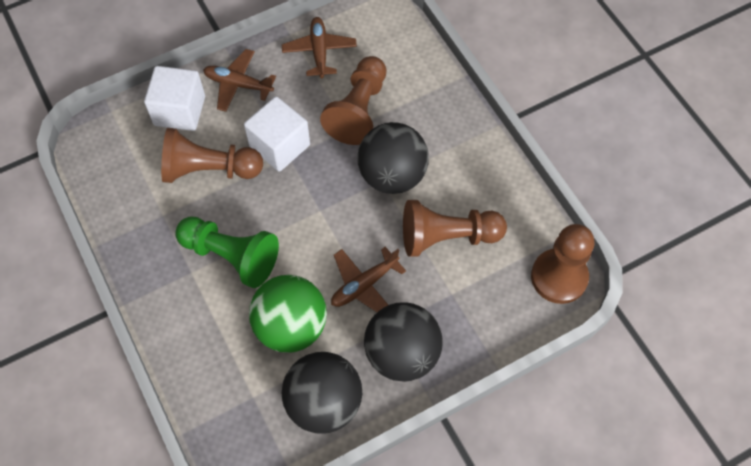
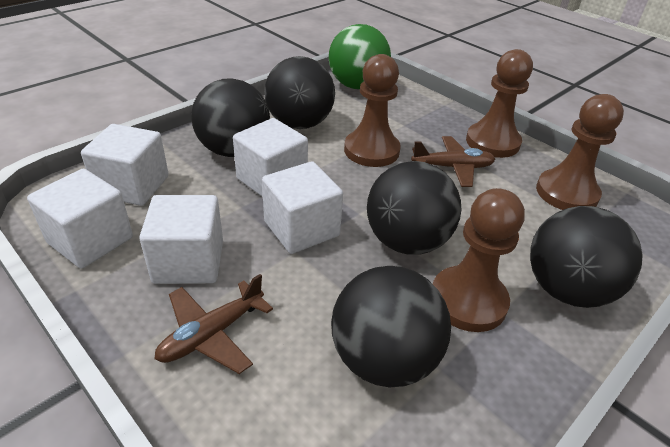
black ball: 3 -> 5
brown plane: 3 -> 2
green pawn: 1 -> 0
white cube: 2 -> 5

